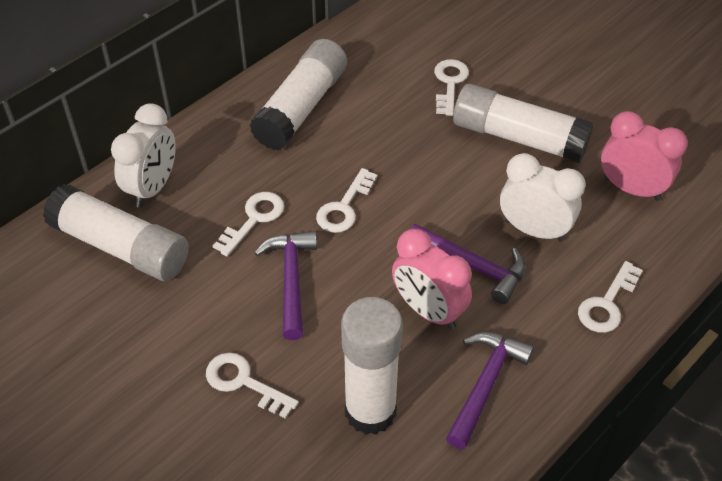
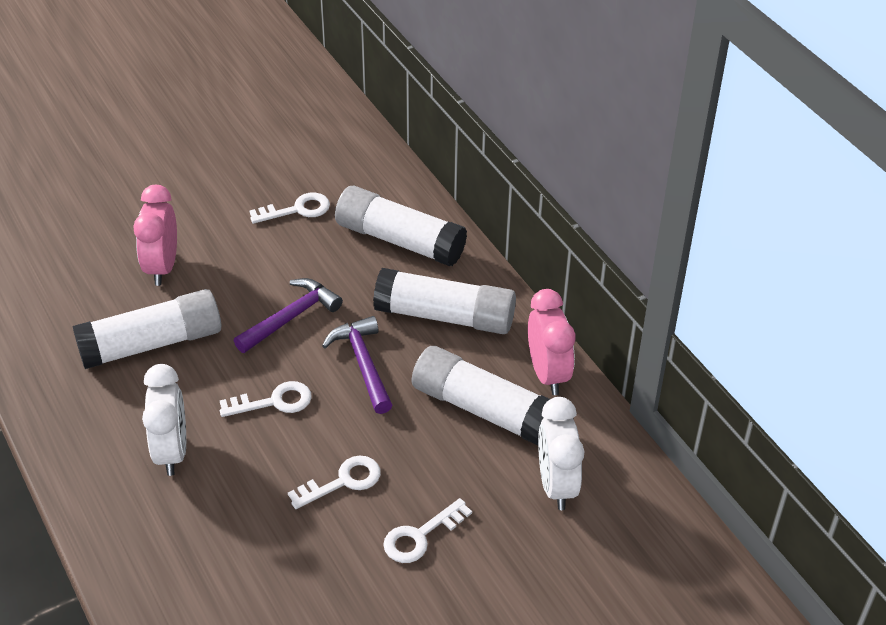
purple hammer: 3 -> 2
white key: 5 -> 4

